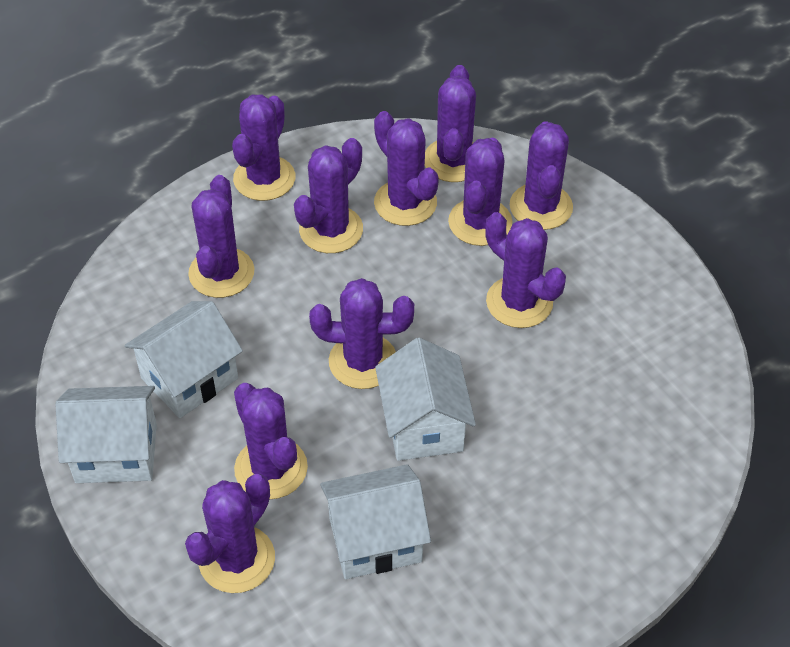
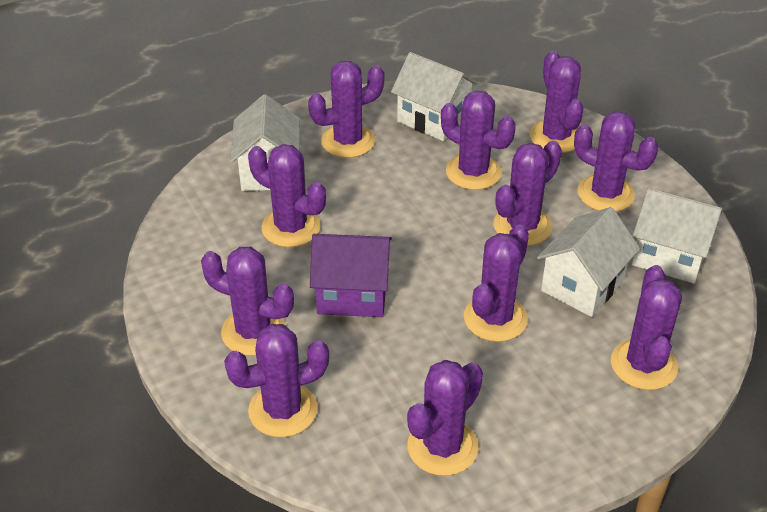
purple house: 0 -> 1

